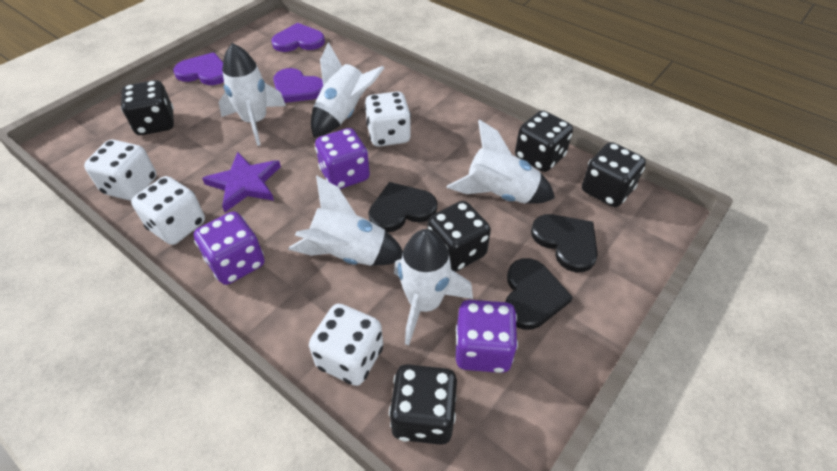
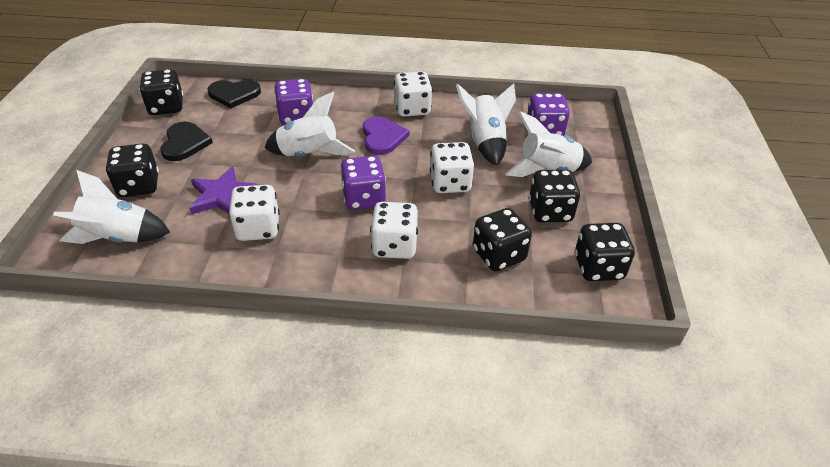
black heart: 3 -> 2
purple heart: 3 -> 1
white rocket: 5 -> 4

